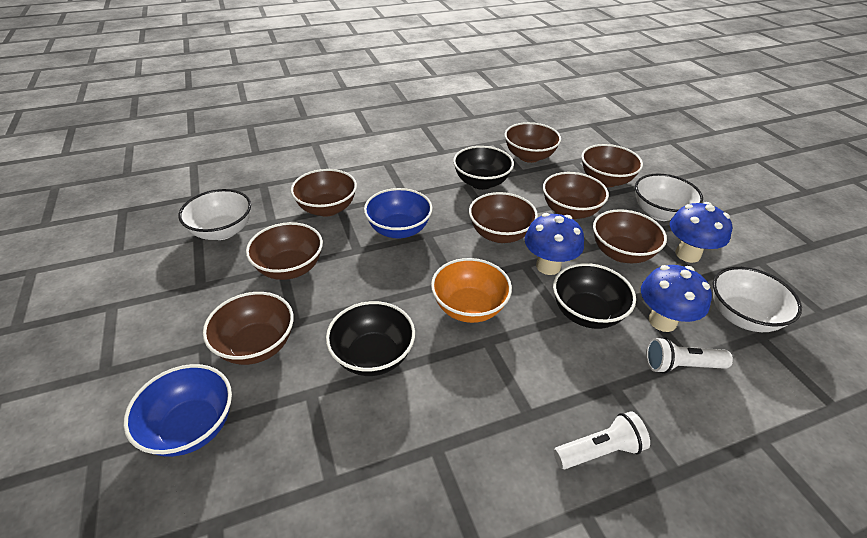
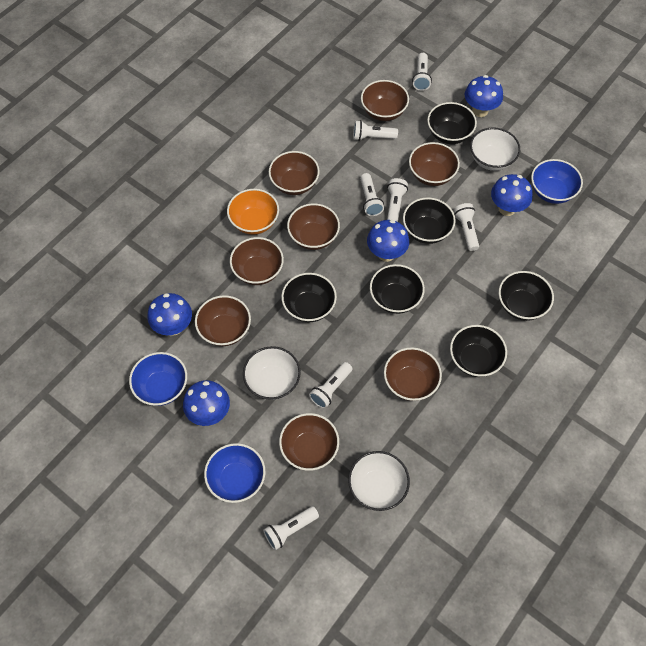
black bowl: 3 -> 6
blue bowl: 2 -> 3
blue mushroom: 3 -> 5
white flashlight: 2 -> 7

